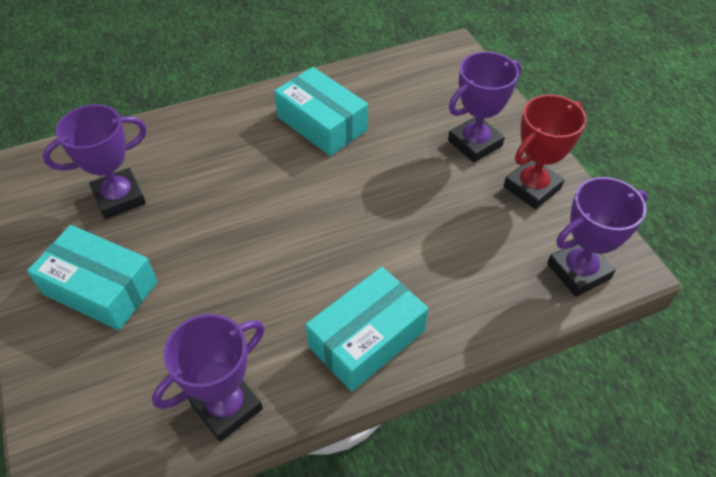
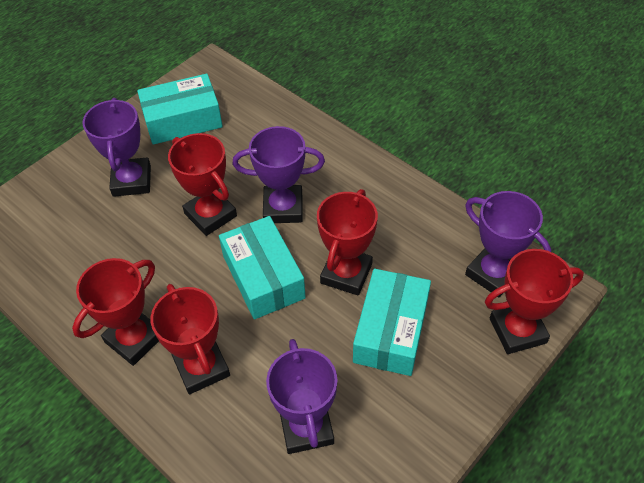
red trophy: 1 -> 5

